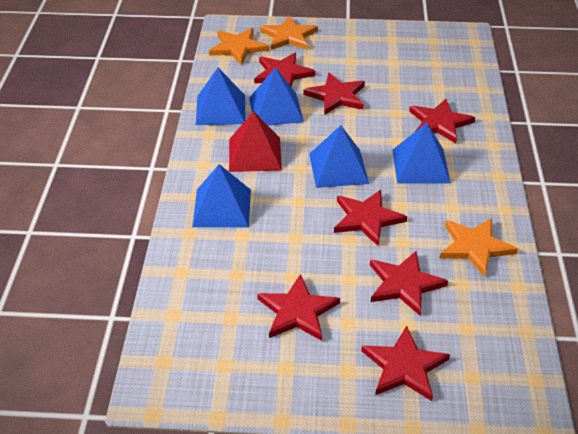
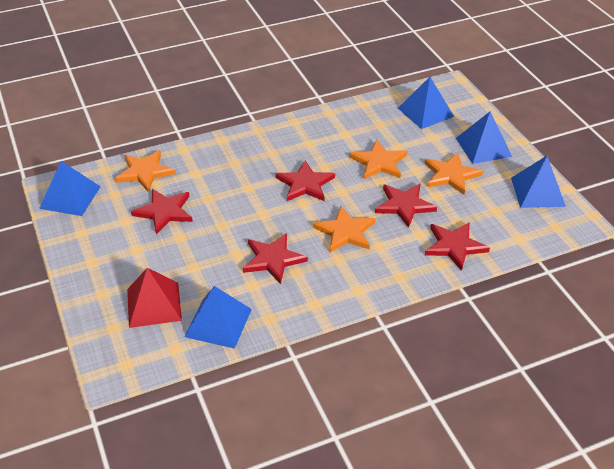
orange star: 3 -> 4
red star: 7 -> 5

